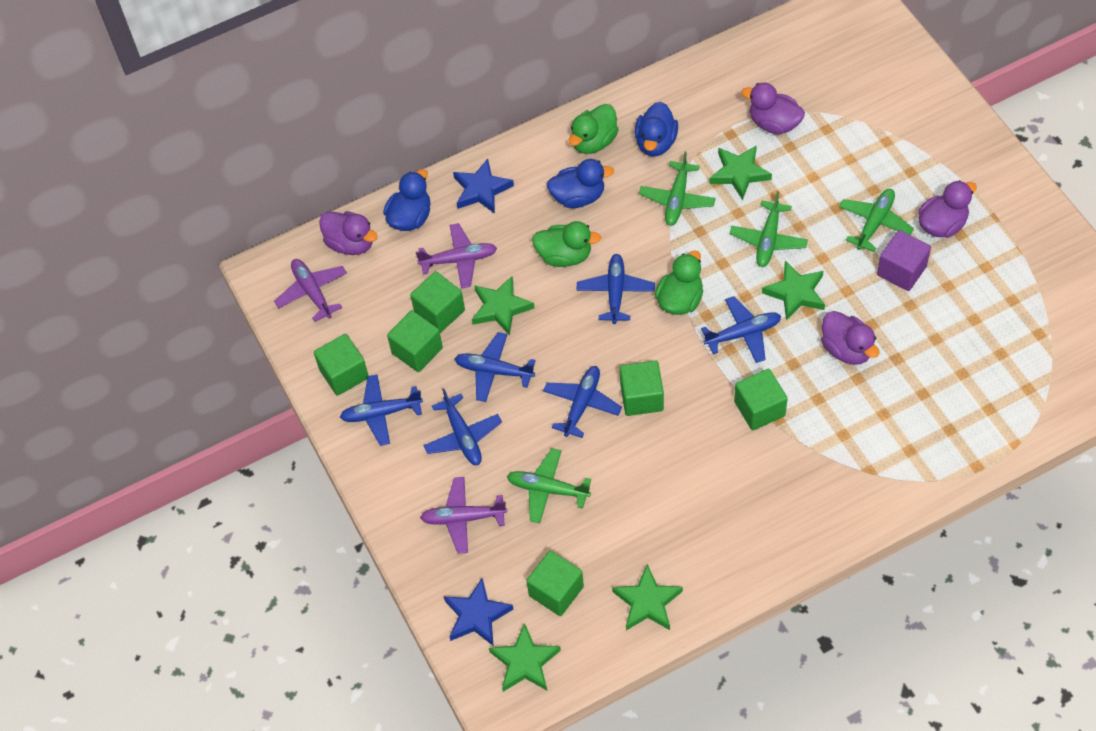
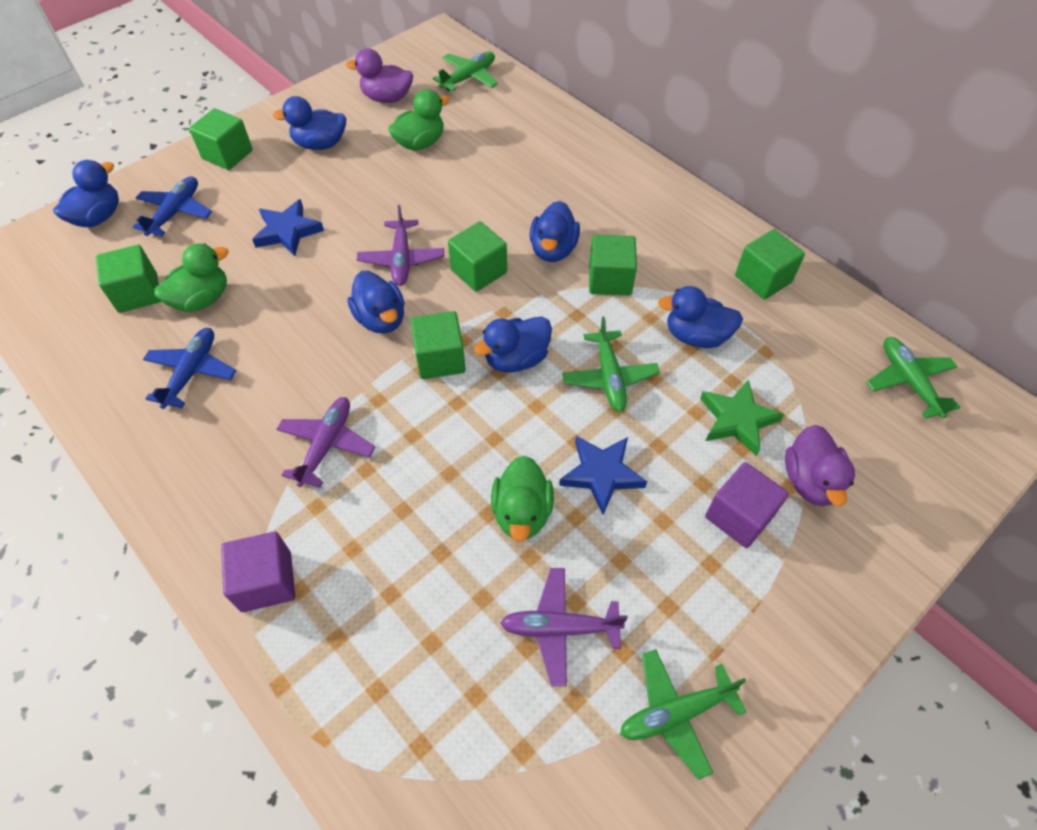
blue duck: 3 -> 6
blue plane: 6 -> 2
green star: 5 -> 1
purple cube: 1 -> 2
purple duck: 4 -> 2

